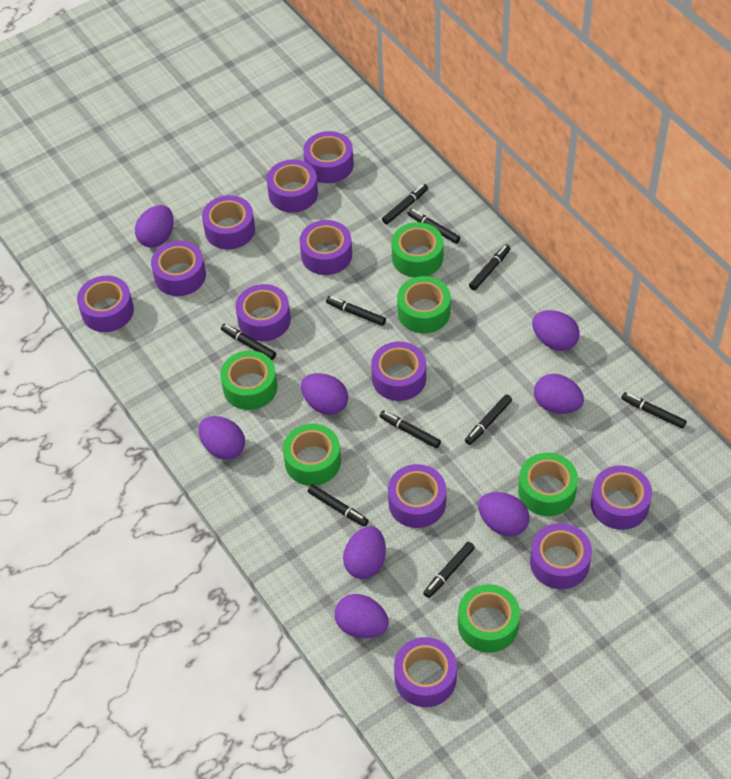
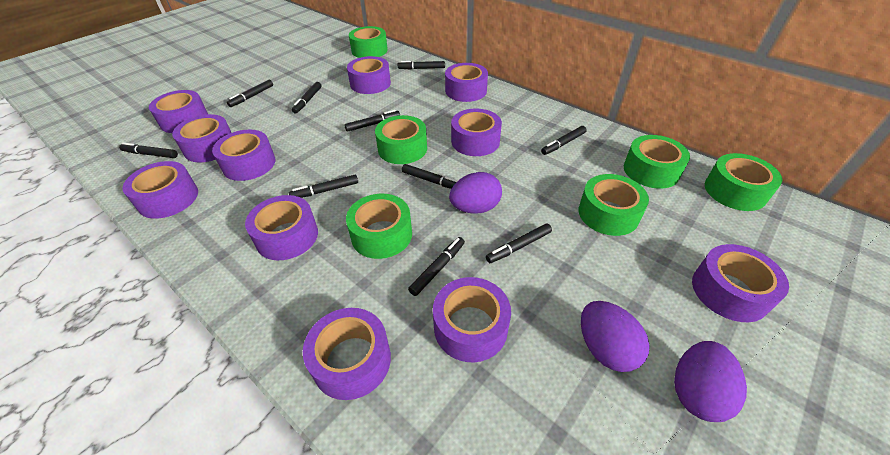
purple egg: 8 -> 3
purple tape: 12 -> 11

